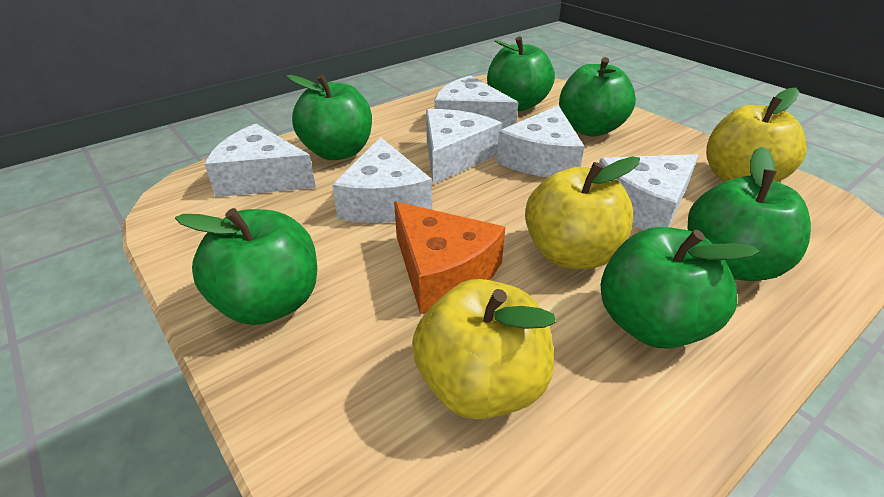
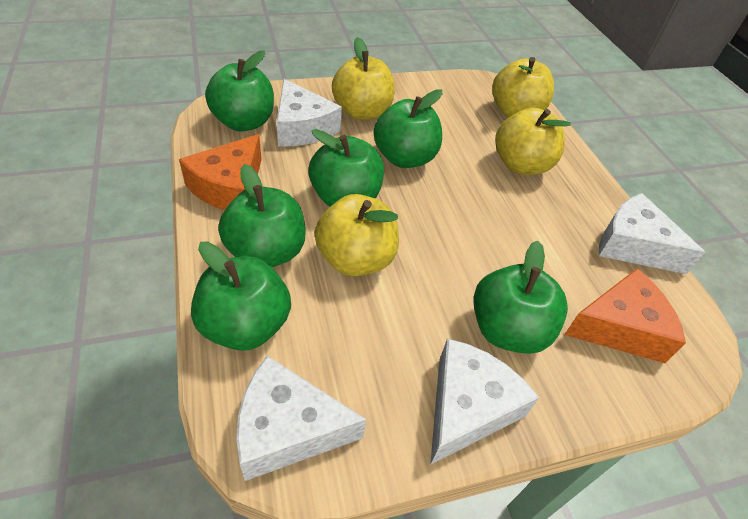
orange cheese: 1 -> 2
white cheese: 6 -> 4
yellow apple: 3 -> 4

